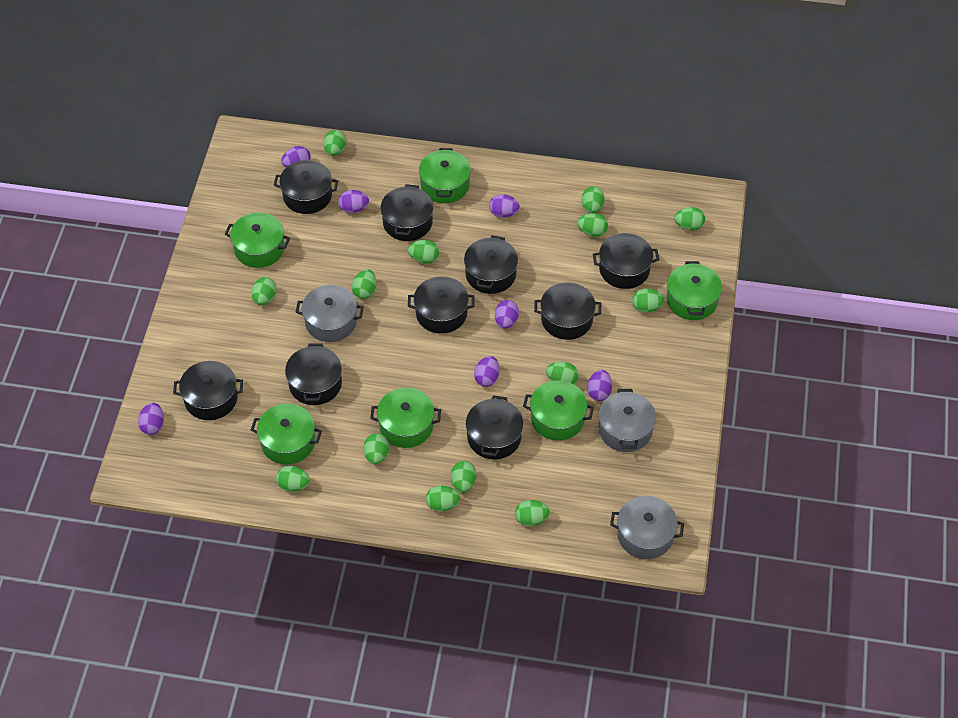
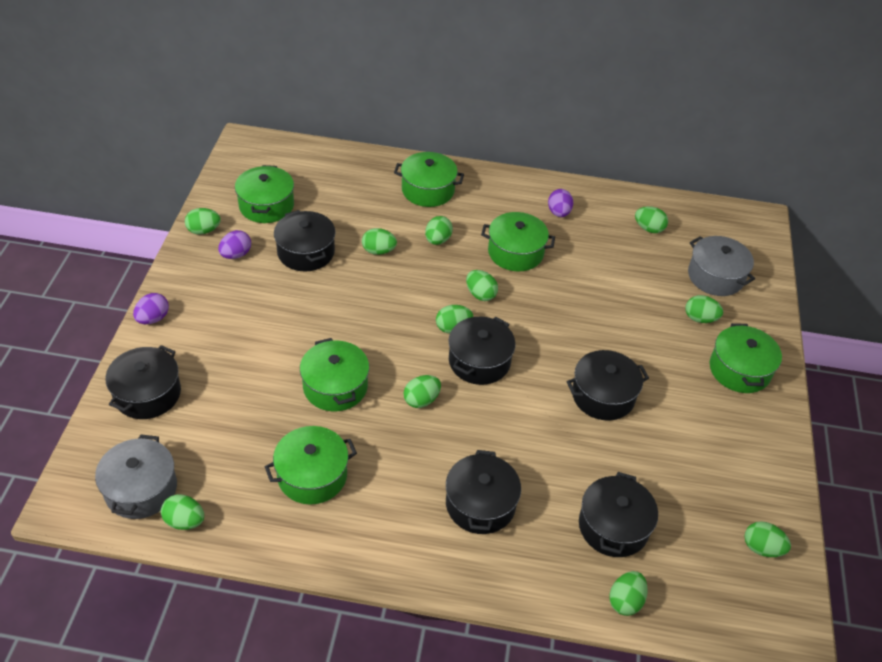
black pot: 9 -> 6
green egg: 14 -> 11
grey pot: 3 -> 2
purple egg: 7 -> 3

